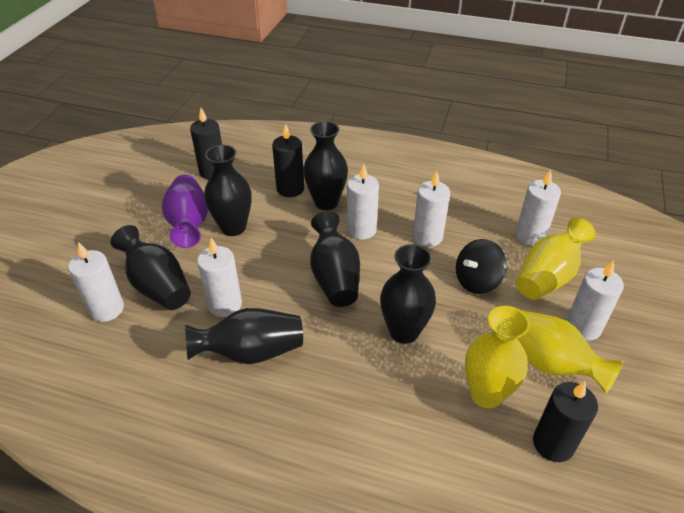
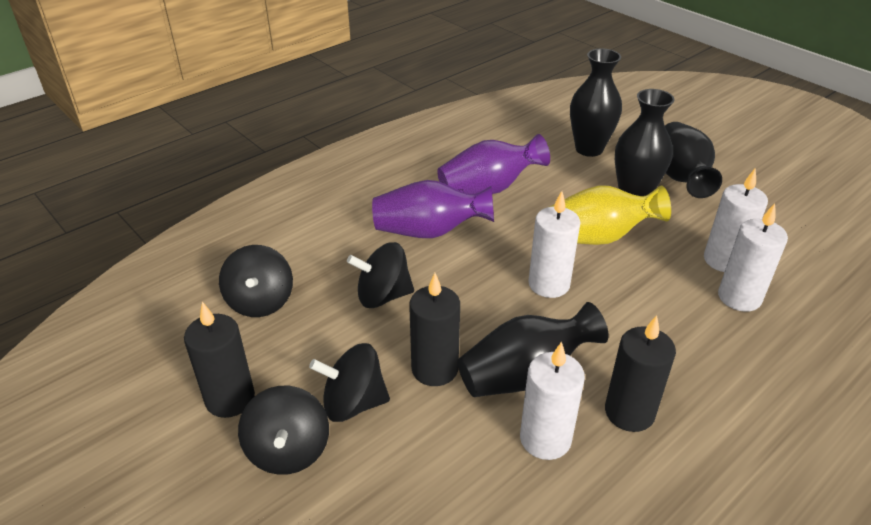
black spinning top: 1 -> 4
black vase: 6 -> 4
purple vase: 1 -> 2
white candle: 6 -> 4
yellow vase: 3 -> 1

